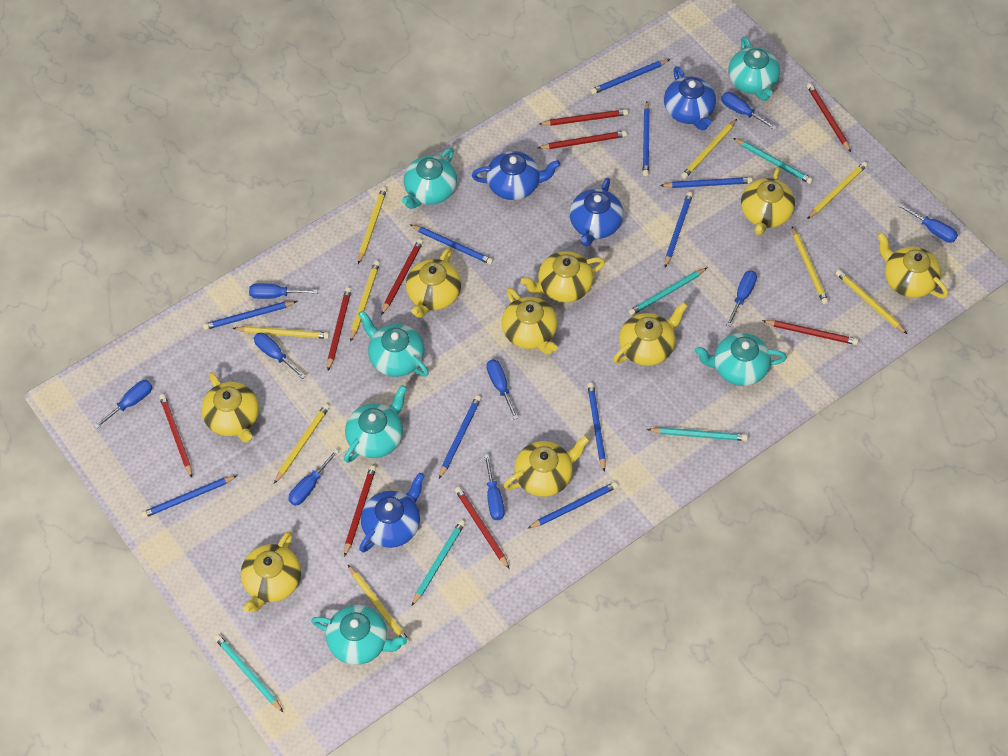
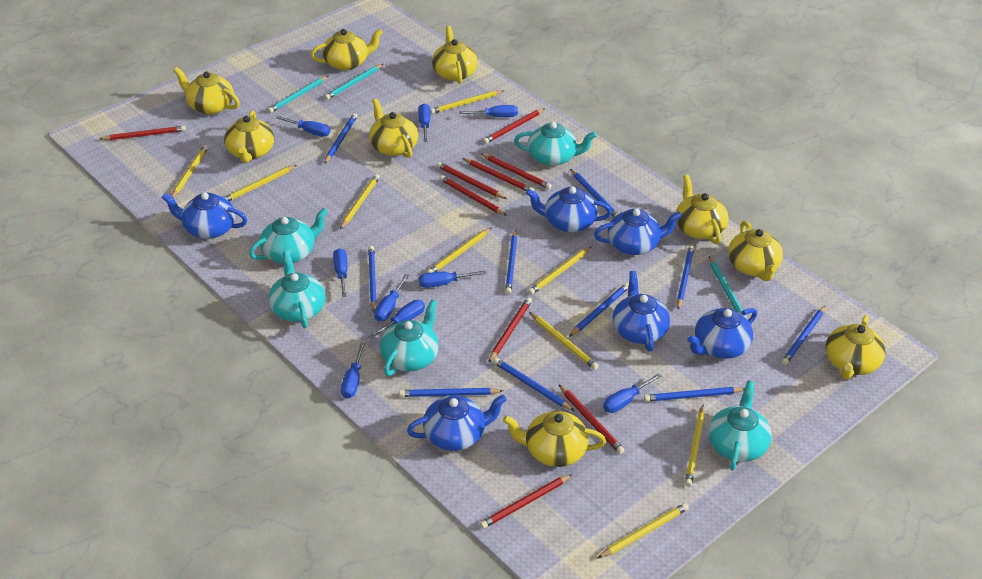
blue teapot: 4 -> 6
turquoise pencil: 5 -> 3
turquoise teapot: 6 -> 5

